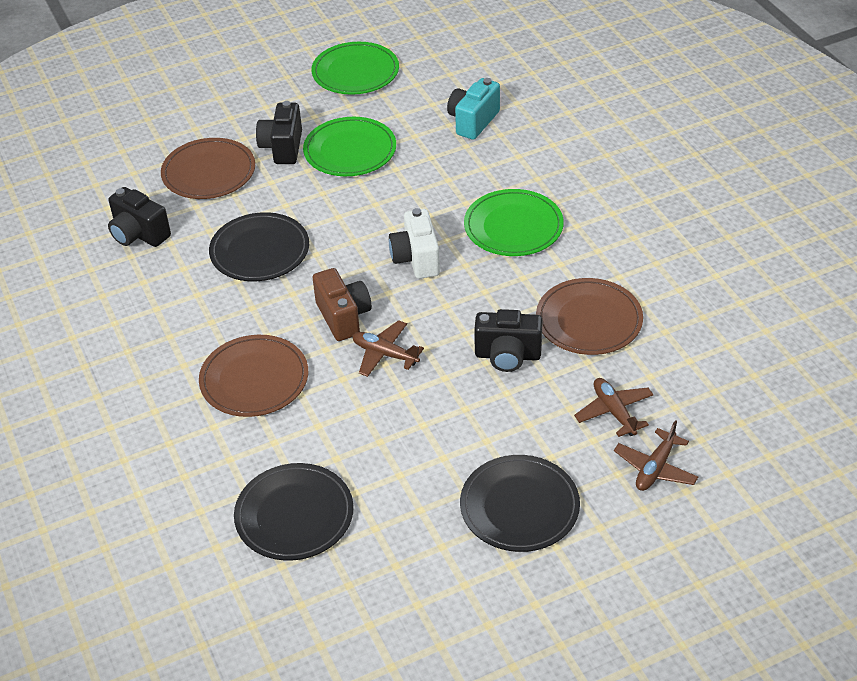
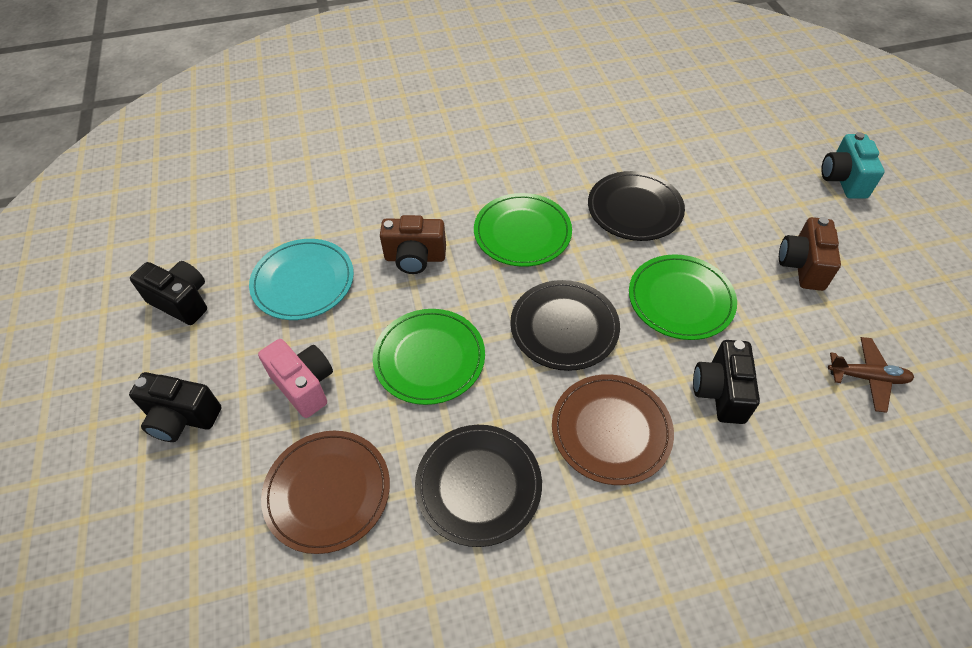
brown camera: 1 -> 2
brown plane: 3 -> 1
brown plate: 3 -> 2
pink camera: 0 -> 1
turquoise plate: 0 -> 1
white camera: 1 -> 0

